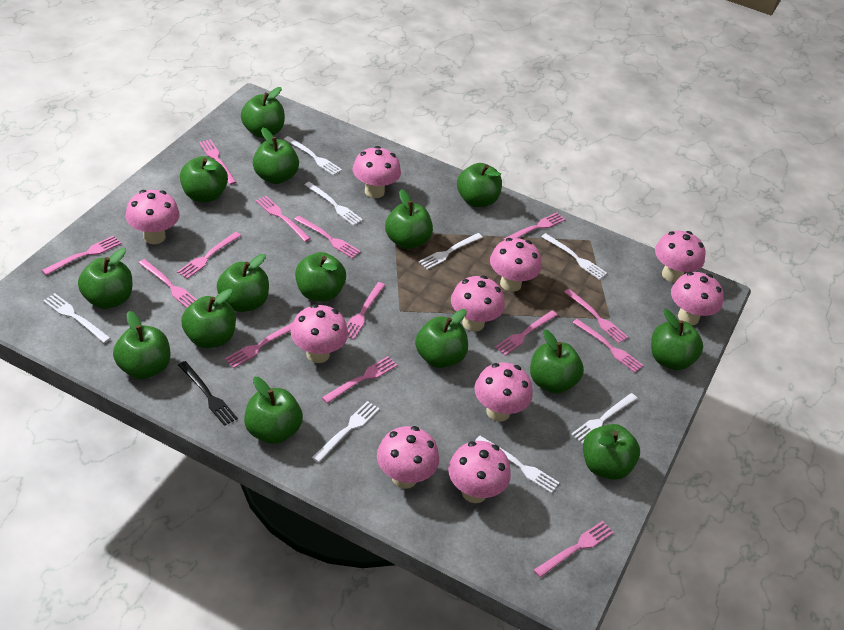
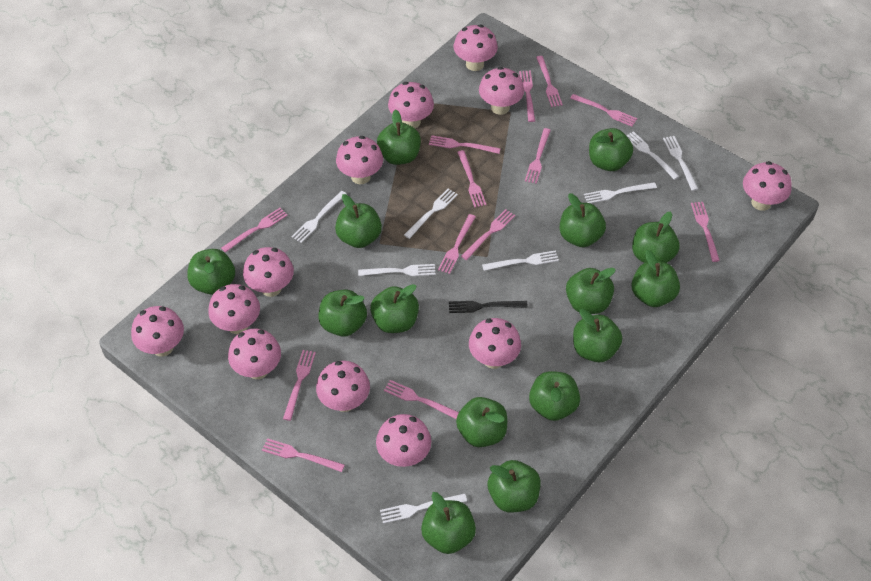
pink fork: 14 -> 13
pink mushroom: 10 -> 12

